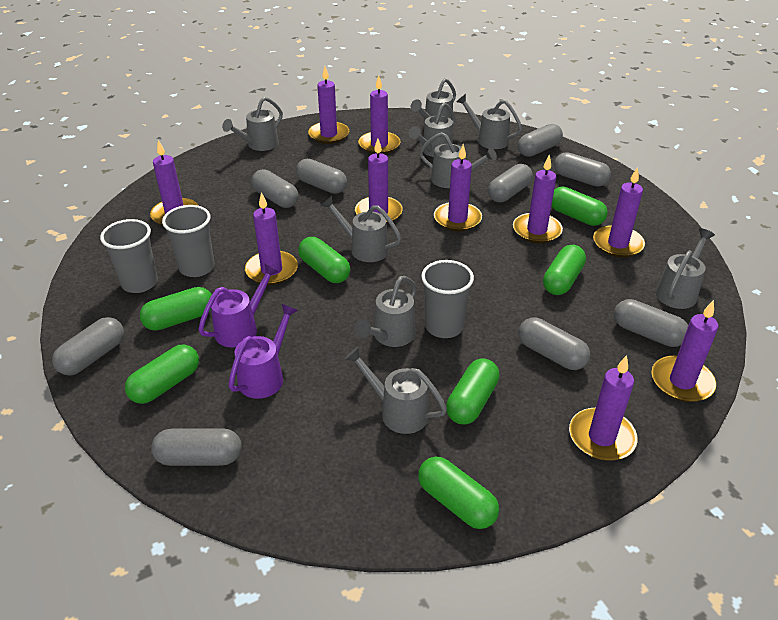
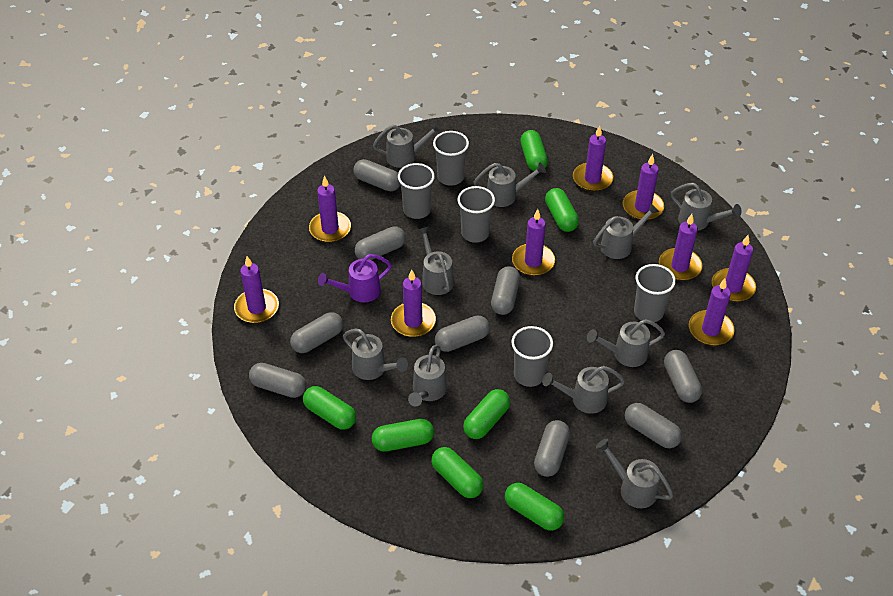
grey cup: 3 -> 5
grey watering can: 9 -> 10
purple candle: 10 -> 9
purple watering can: 2 -> 1

